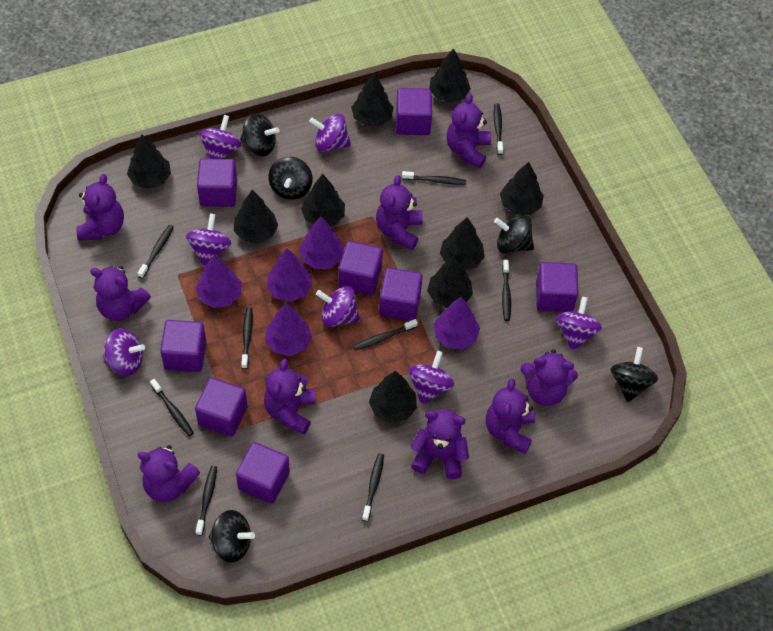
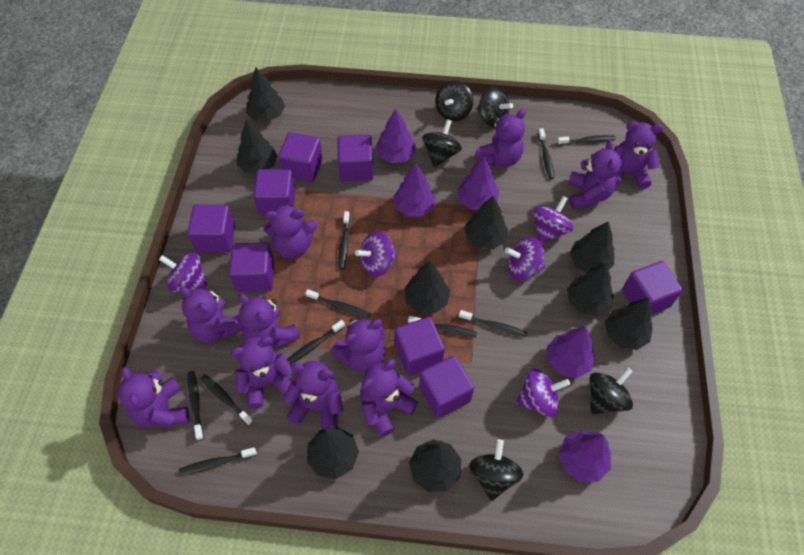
black toothbrush: 9 -> 10
purple spinning top: 7 -> 5
purple teddy bear: 9 -> 11

